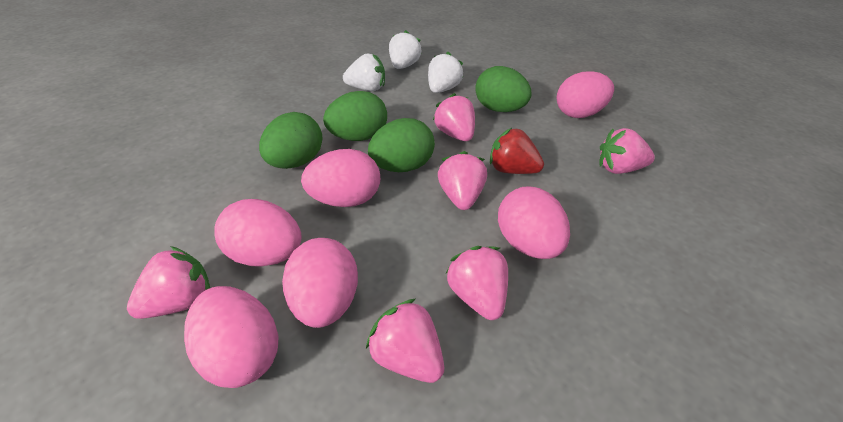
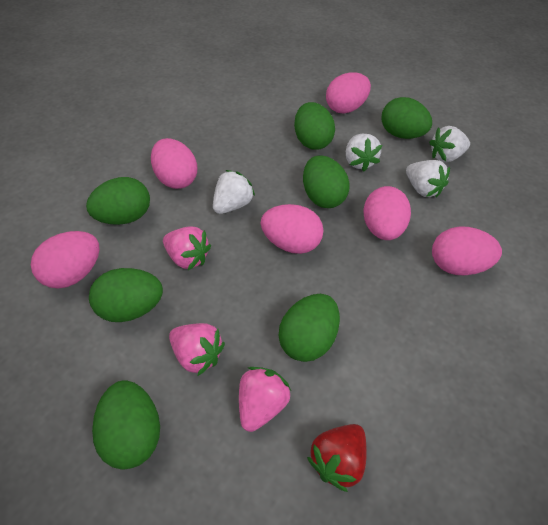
green egg: 4 -> 7
pink strawberry: 6 -> 3
white strawberry: 3 -> 4

